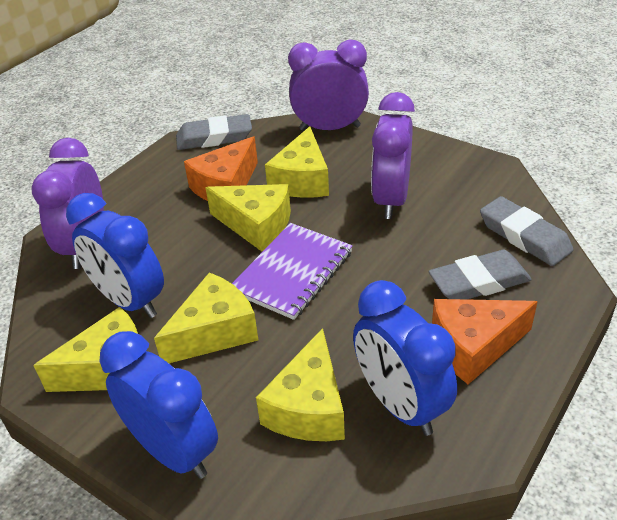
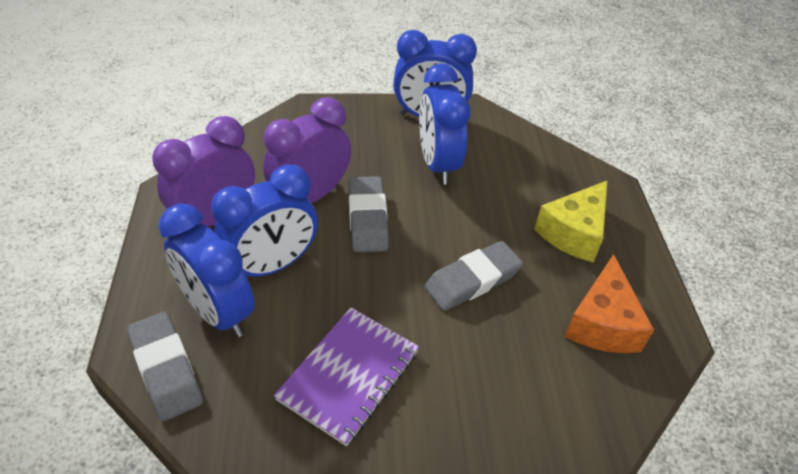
blue clock: 3 -> 4
orange cheese: 2 -> 1
purple clock: 3 -> 2
yellow cheese: 5 -> 1

